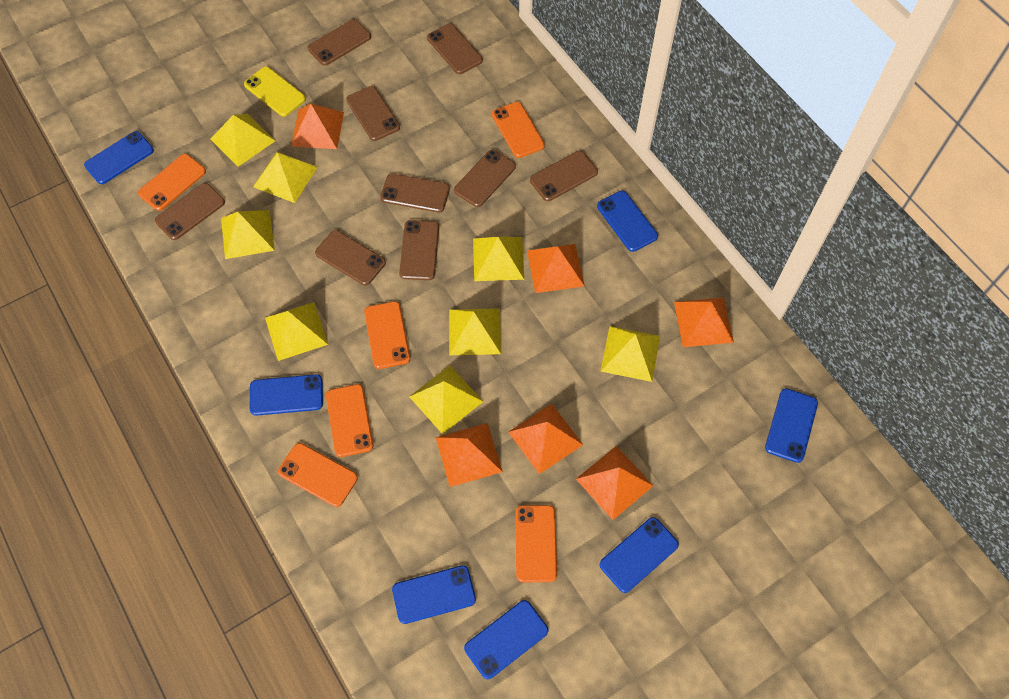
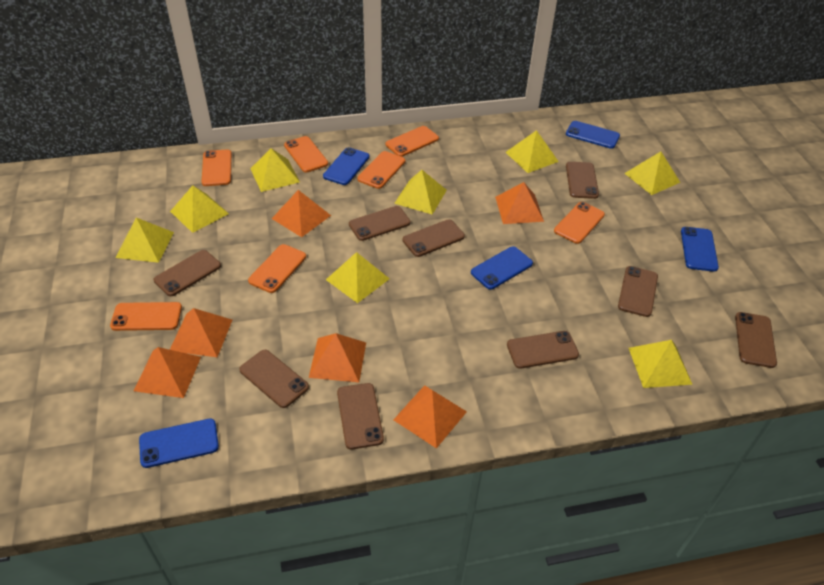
blue phone: 7 -> 5
orange phone: 6 -> 7
yellow phone: 1 -> 0

